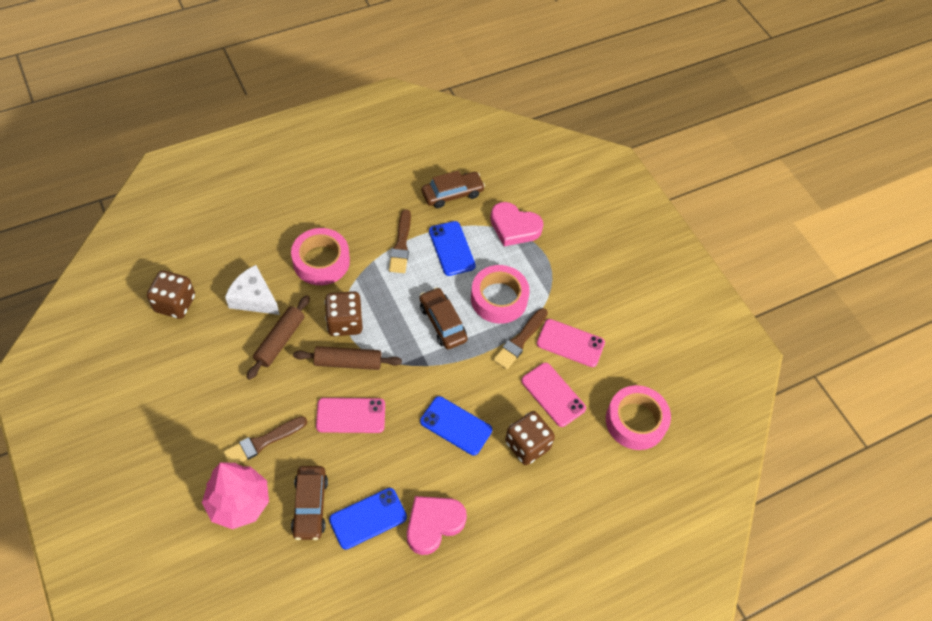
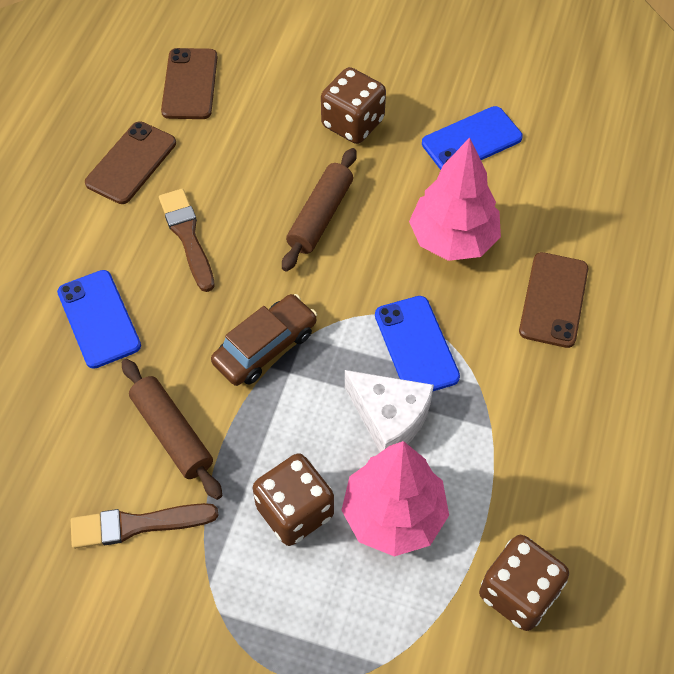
brown brush: 3 -> 2
brown car: 3 -> 1
brown phone: 0 -> 3
pink heart: 2 -> 0
pink phone: 3 -> 0
pink tape: 3 -> 0
pink tree: 1 -> 2

